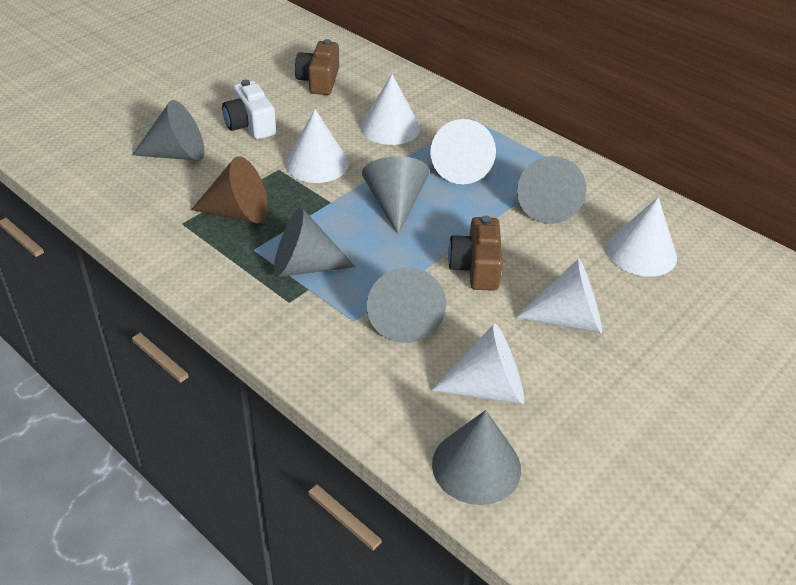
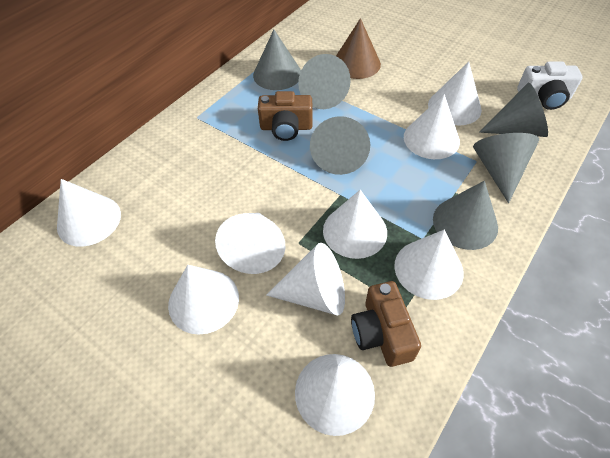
white cone: 6 -> 9

